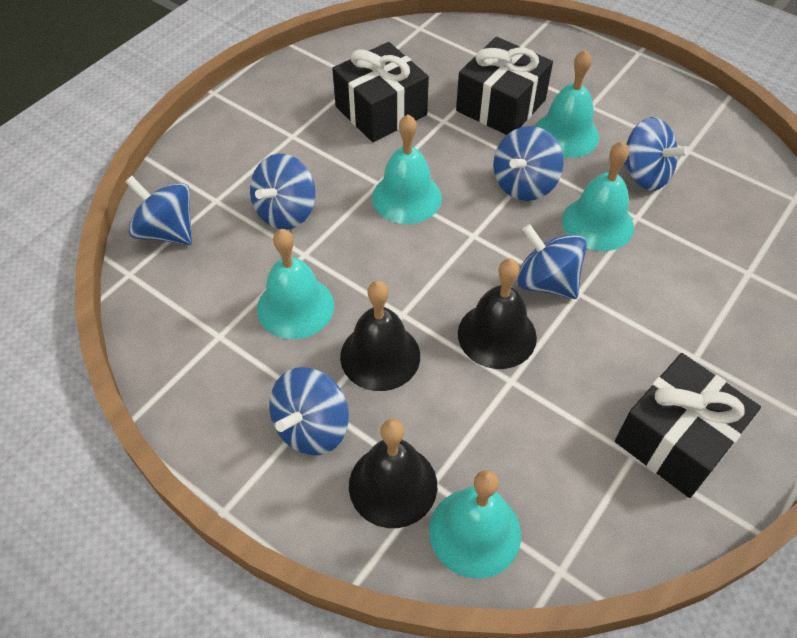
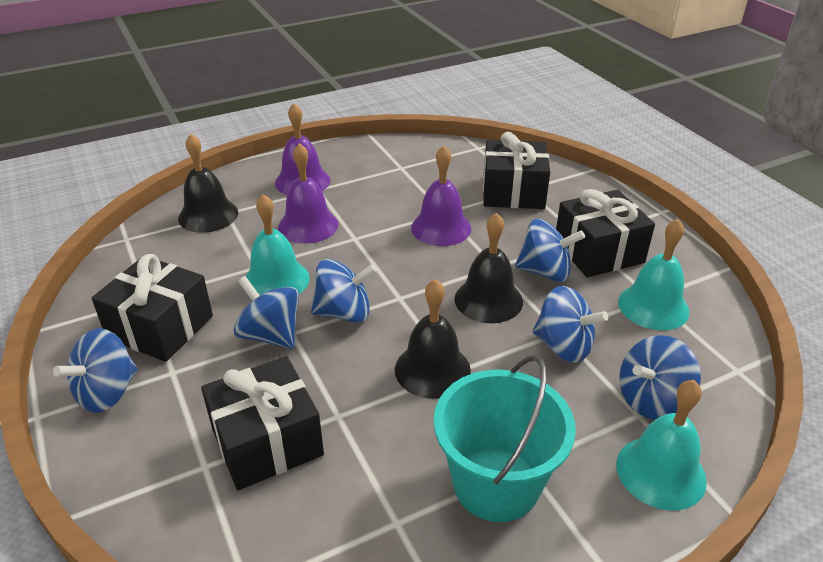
black gift: 3 -> 4
purple bell: 0 -> 3
turquoise bell: 5 -> 3
turquoise bucket: 0 -> 1

